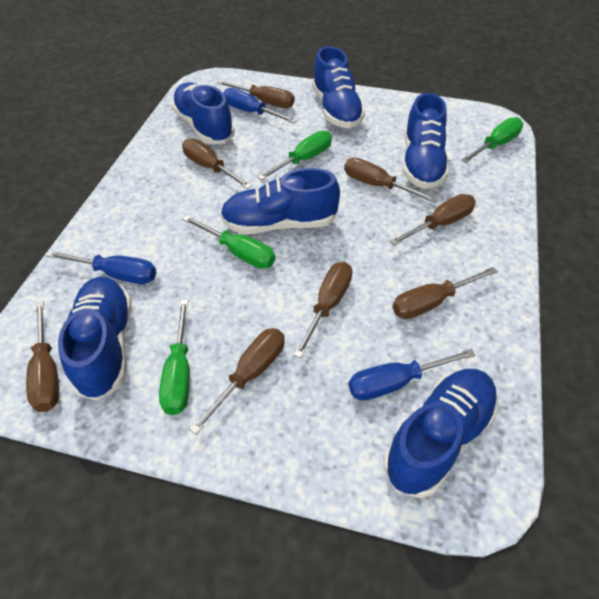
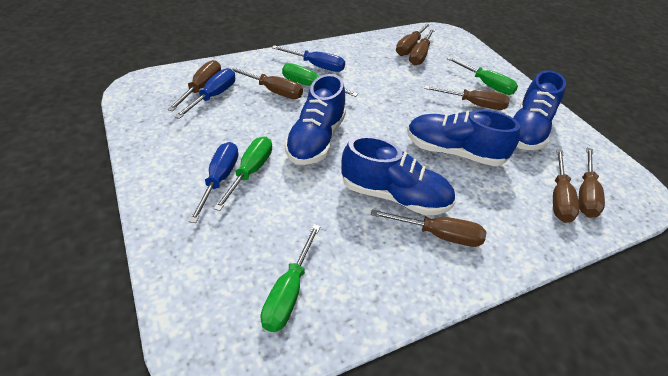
blue shoe: 6 -> 4

